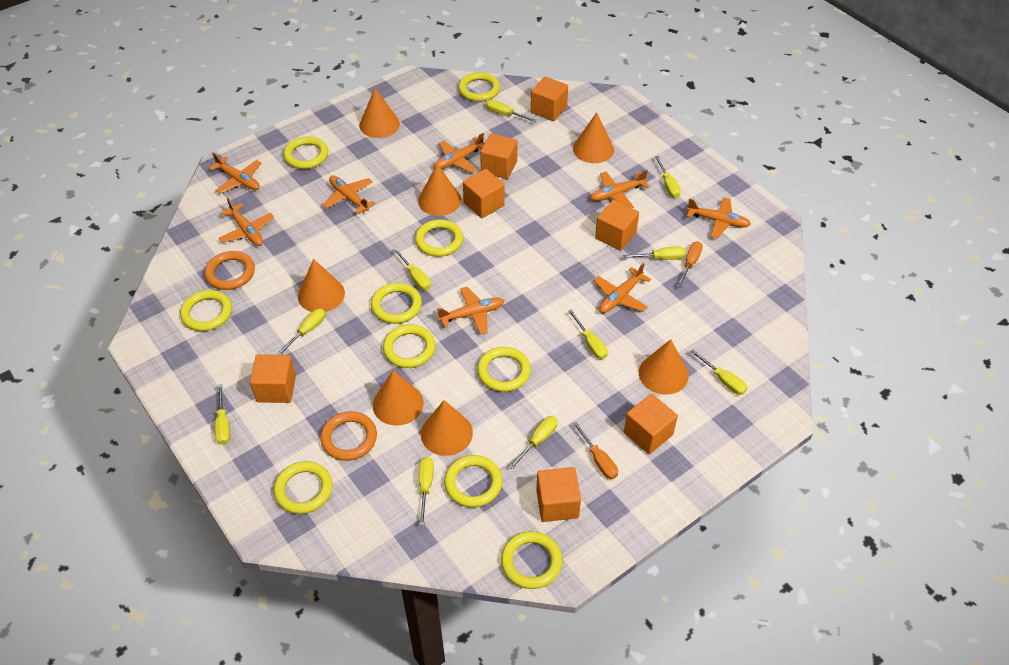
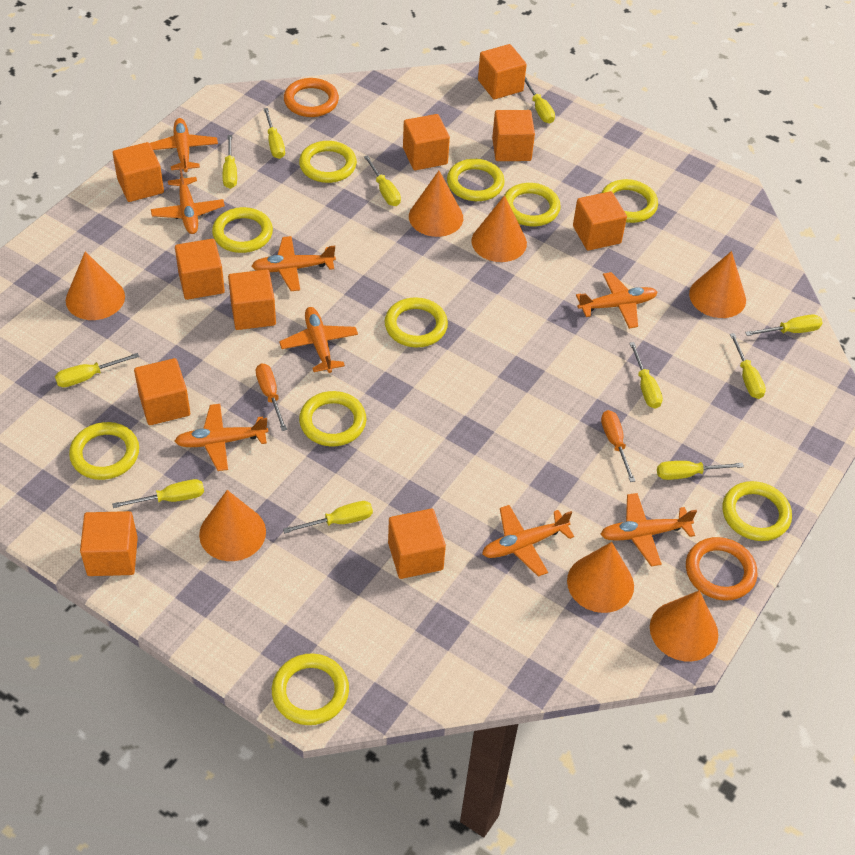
orange cube: 7 -> 10
yellow screwdriver: 10 -> 11

